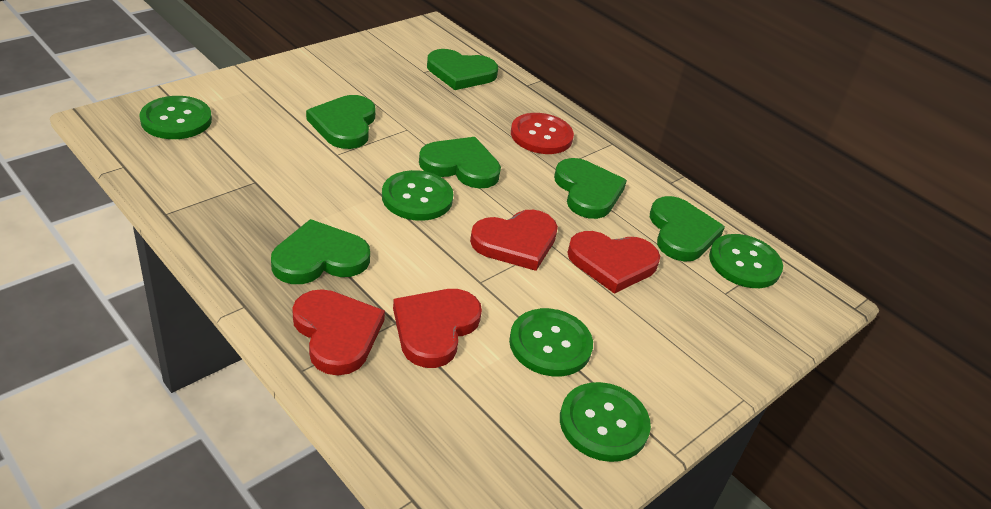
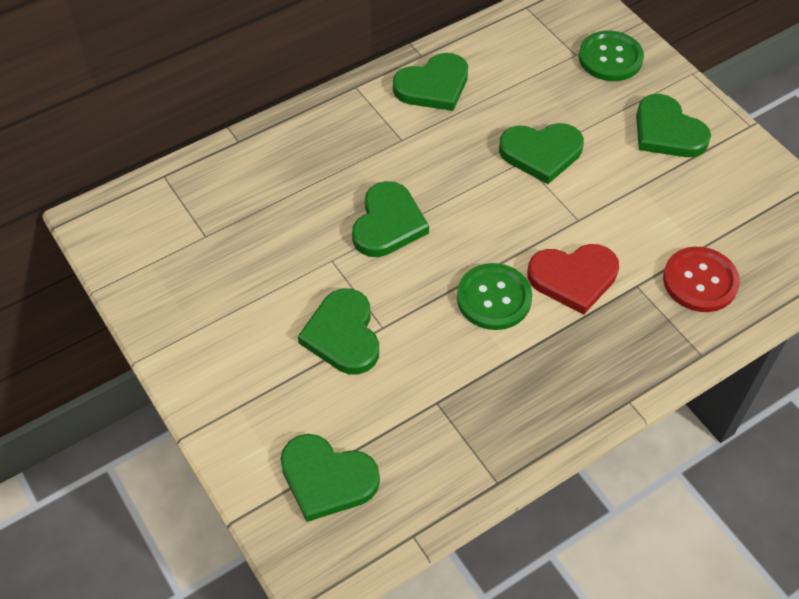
green button: 5 -> 2
red heart: 4 -> 1

